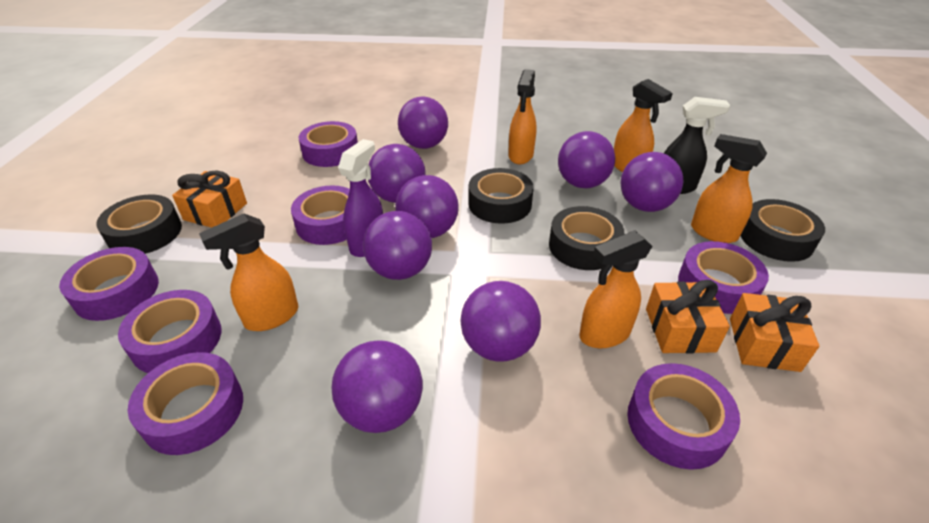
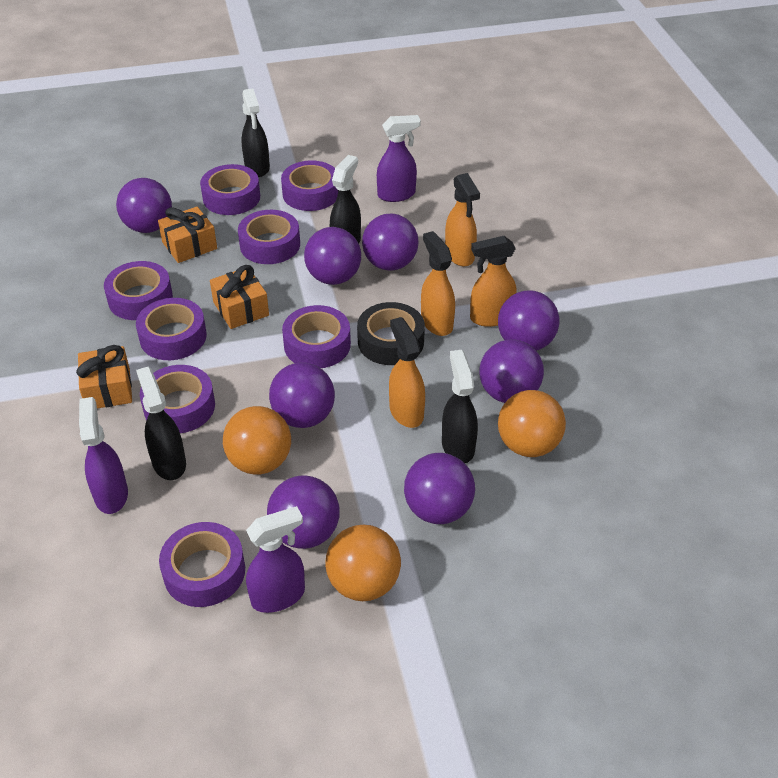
black spray bottle: 1 -> 4
black tape: 4 -> 1
orange ball: 0 -> 3
orange spray bottle: 5 -> 4
purple spray bottle: 1 -> 3
purple tape: 7 -> 8

